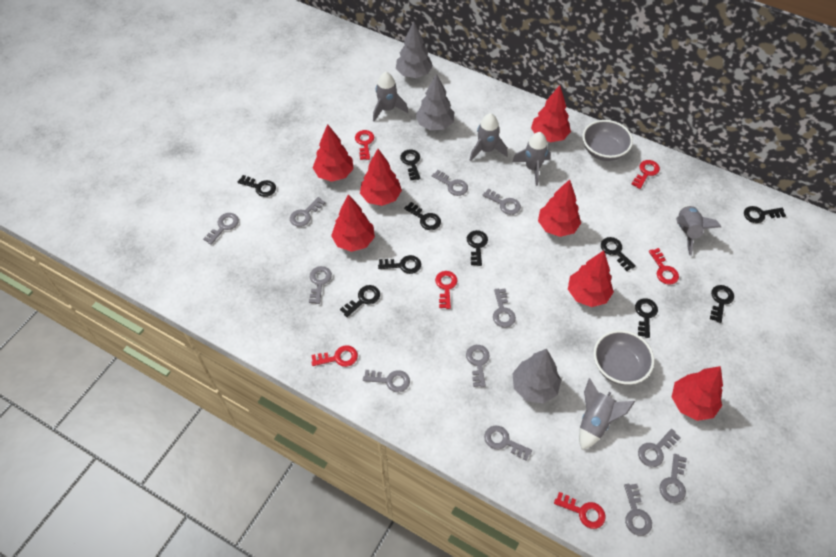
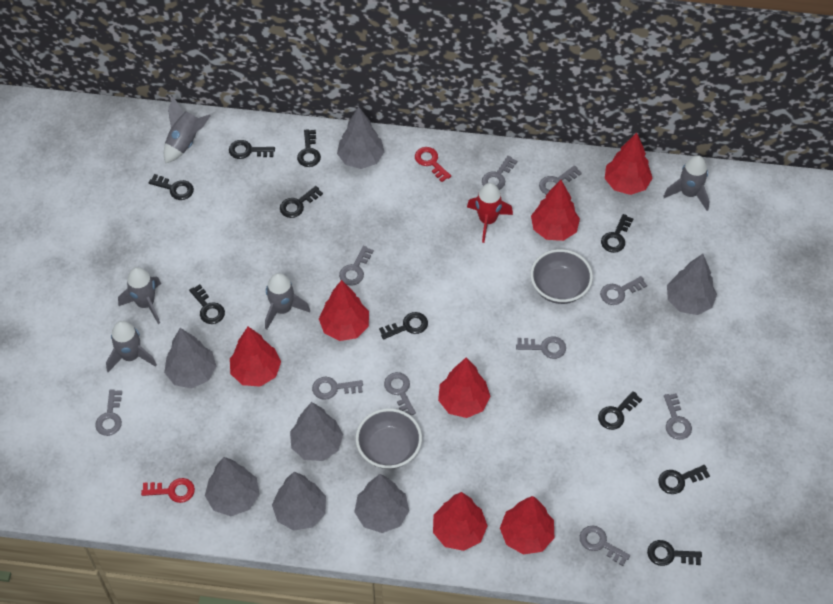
grey key: 12 -> 10
grey tree: 3 -> 7
red key: 6 -> 2
red rocket: 0 -> 1

